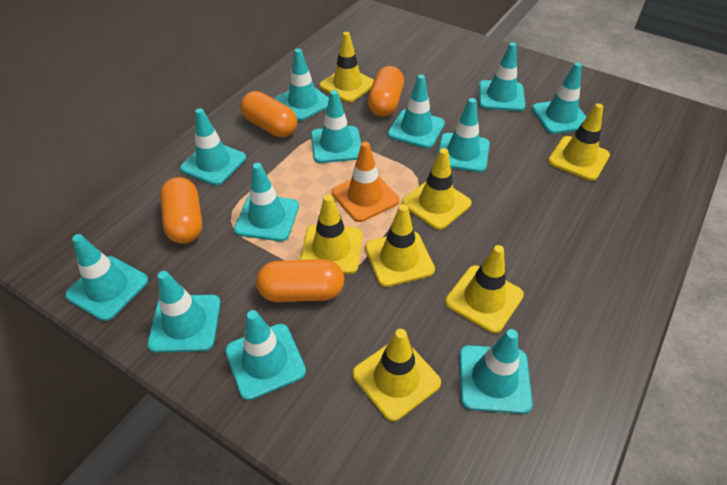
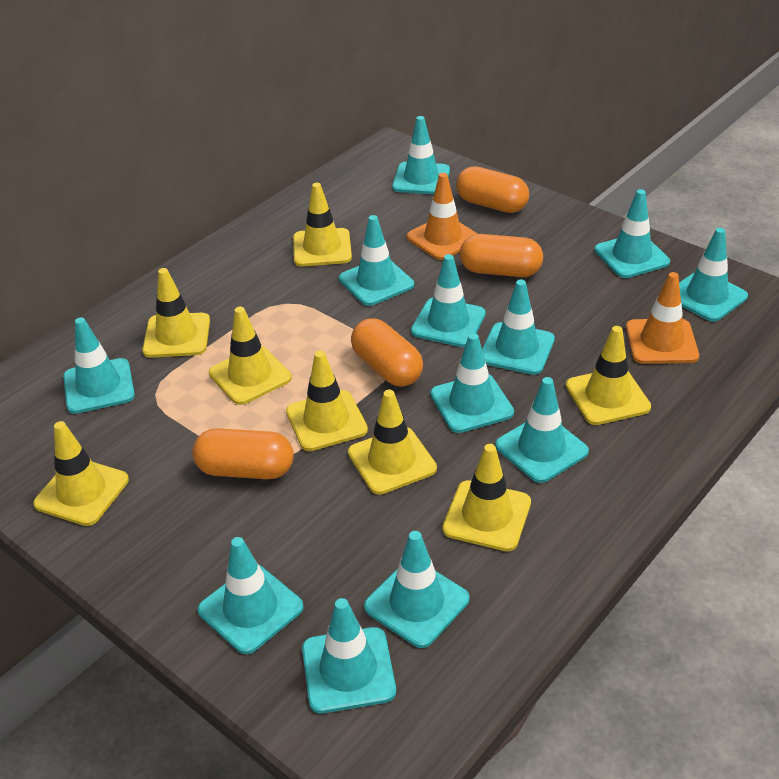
orange traffic cone: 1 -> 2
yellow traffic cone: 7 -> 8

